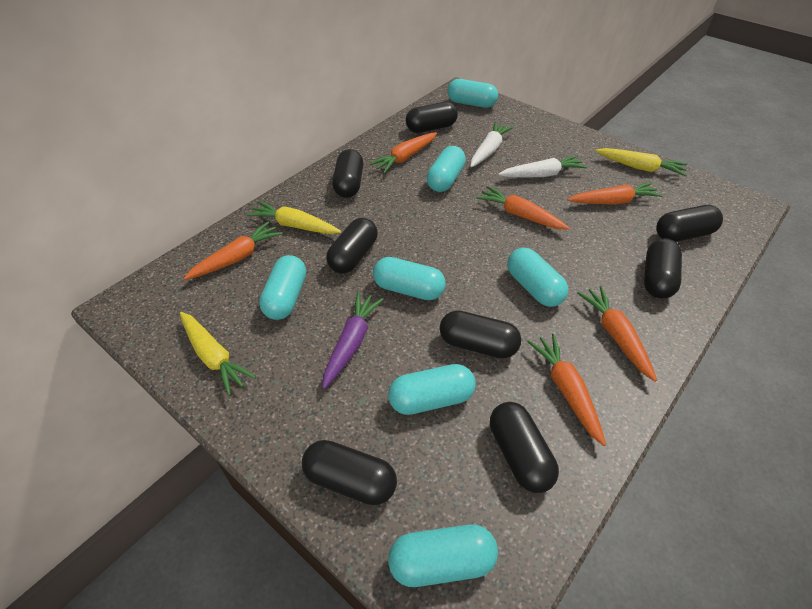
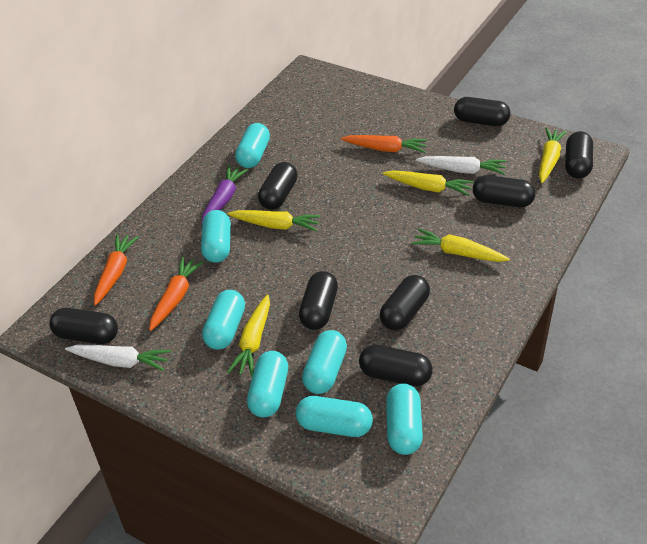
orange carrot: 6 -> 3
yellow carrot: 3 -> 5

